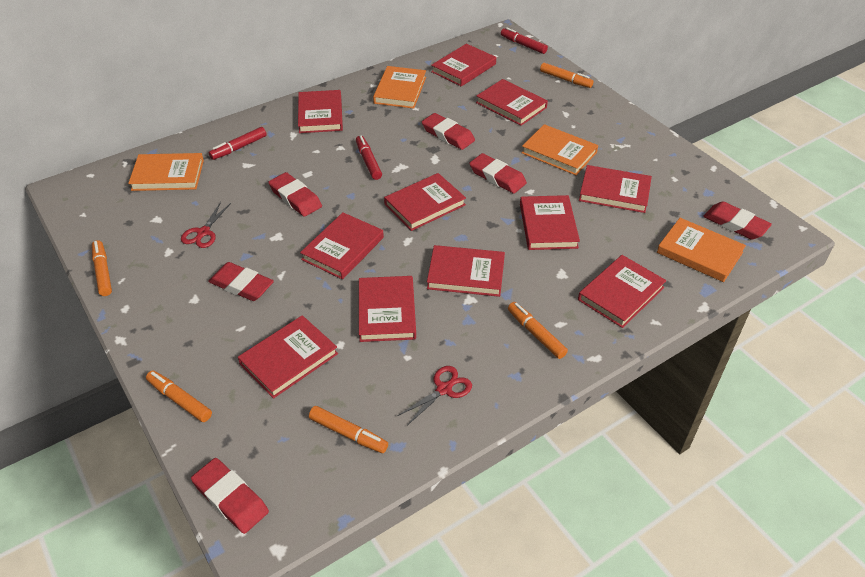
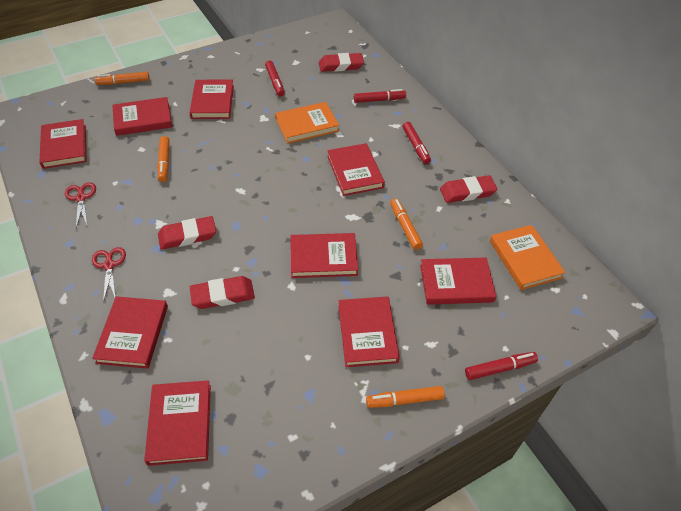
orange book: 4 -> 2
orange marker: 5 -> 4
red book: 11 -> 9
red eraser: 6 -> 4
red marker: 3 -> 4

